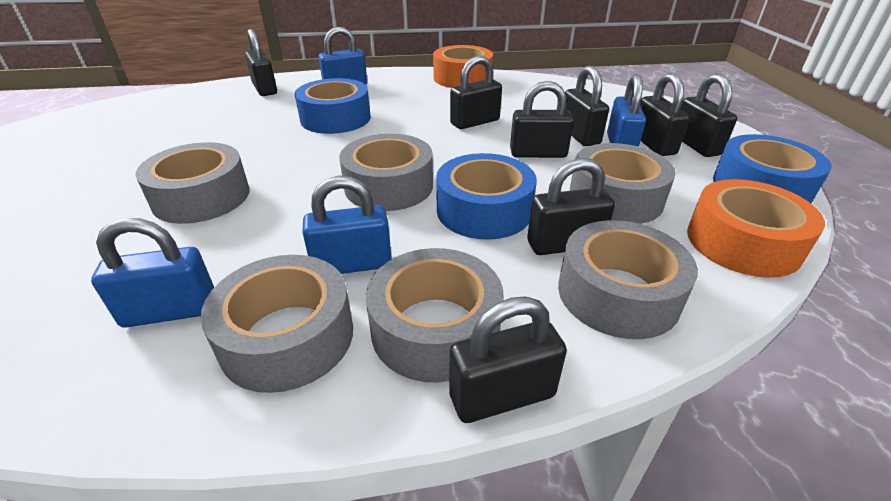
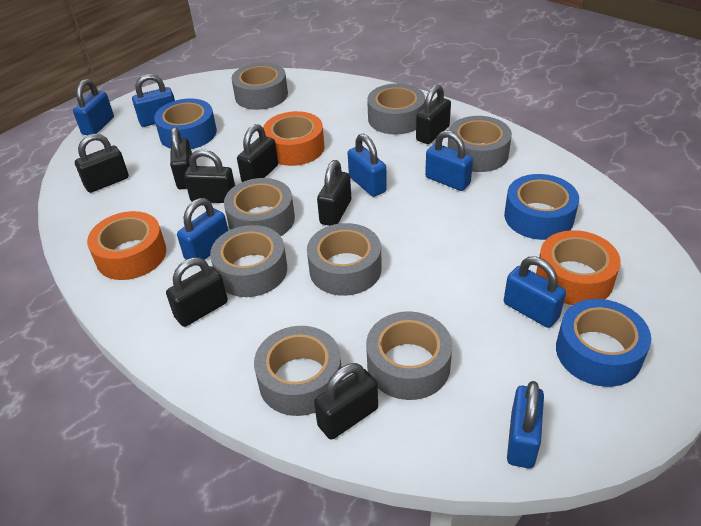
blue padlock: 4 -> 7
grey tape: 6 -> 8
orange tape: 2 -> 3

